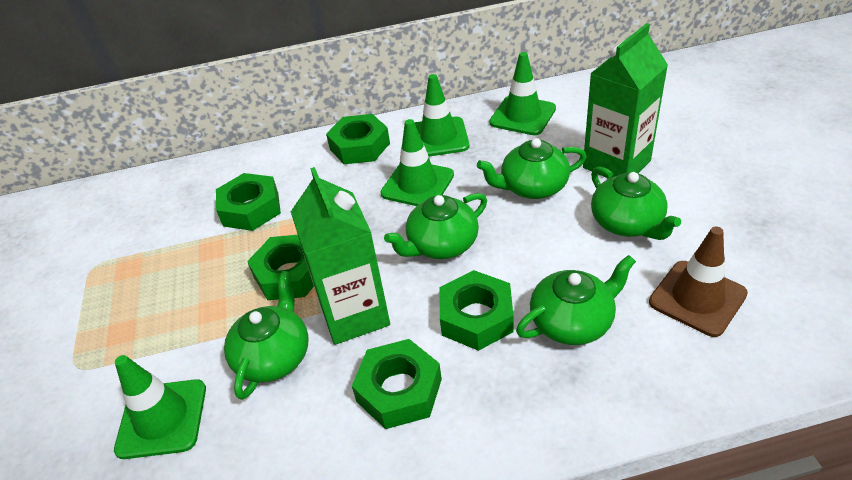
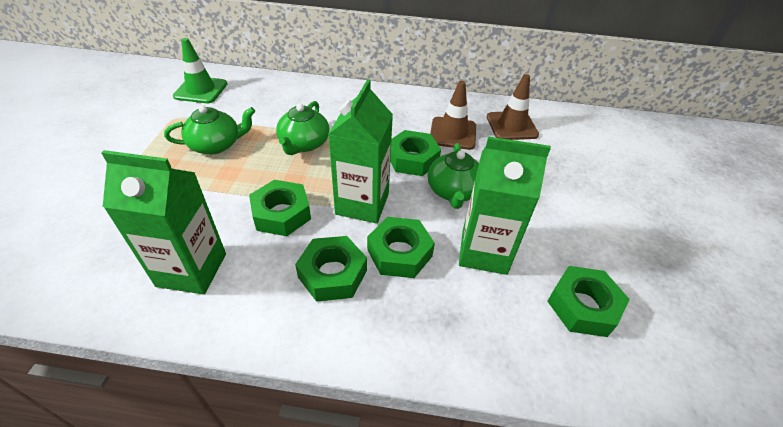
brown traffic cone: 1 -> 2
green carton: 2 -> 3
green teapot: 5 -> 3
green traffic cone: 4 -> 1

